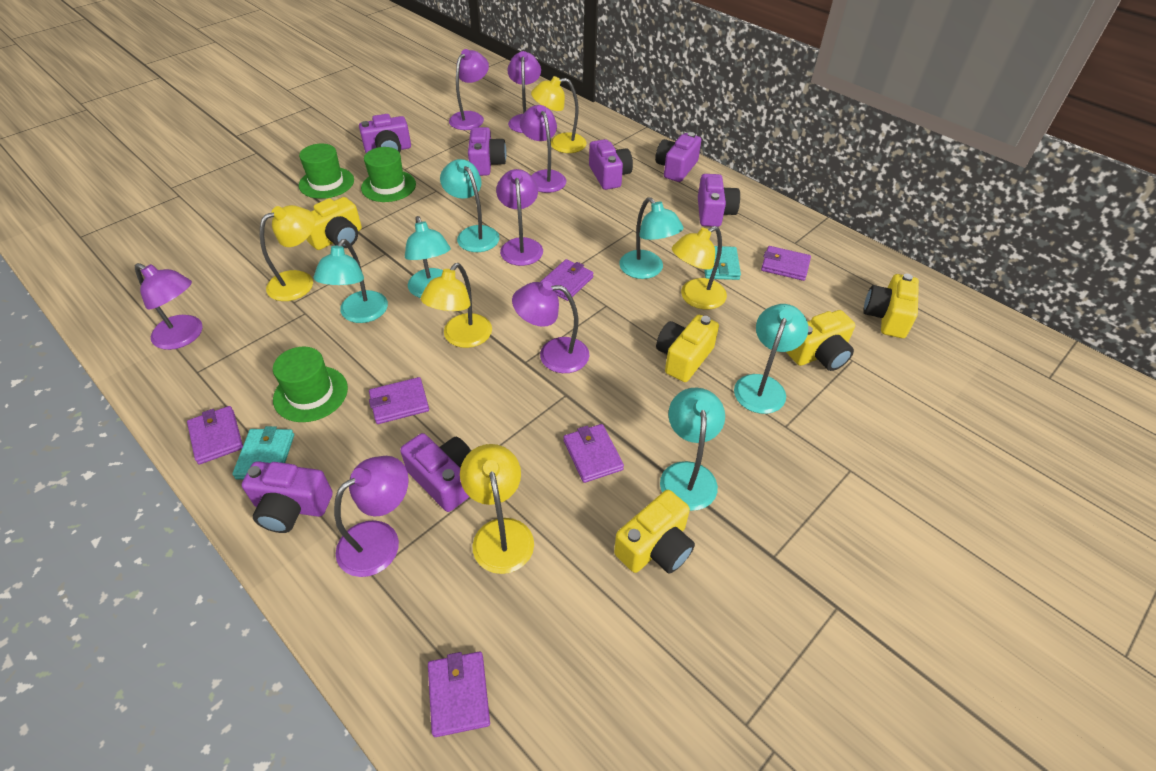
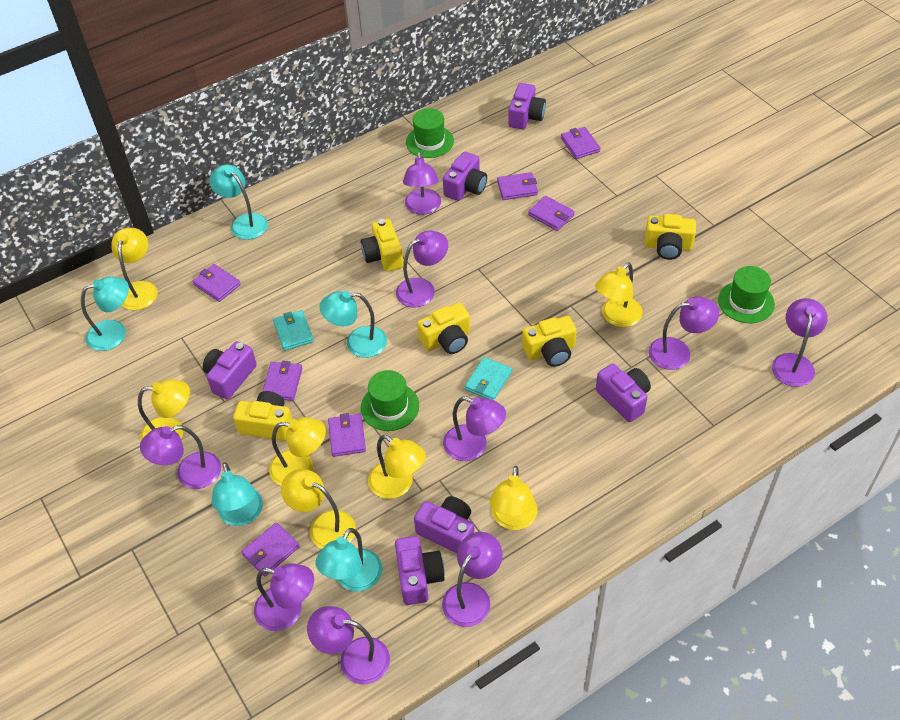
purple camera: 7 -> 6
purple lamp: 7 -> 9
purple wallet: 6 -> 7
turquoise lamp: 6 -> 5
yellow lamp: 5 -> 7

